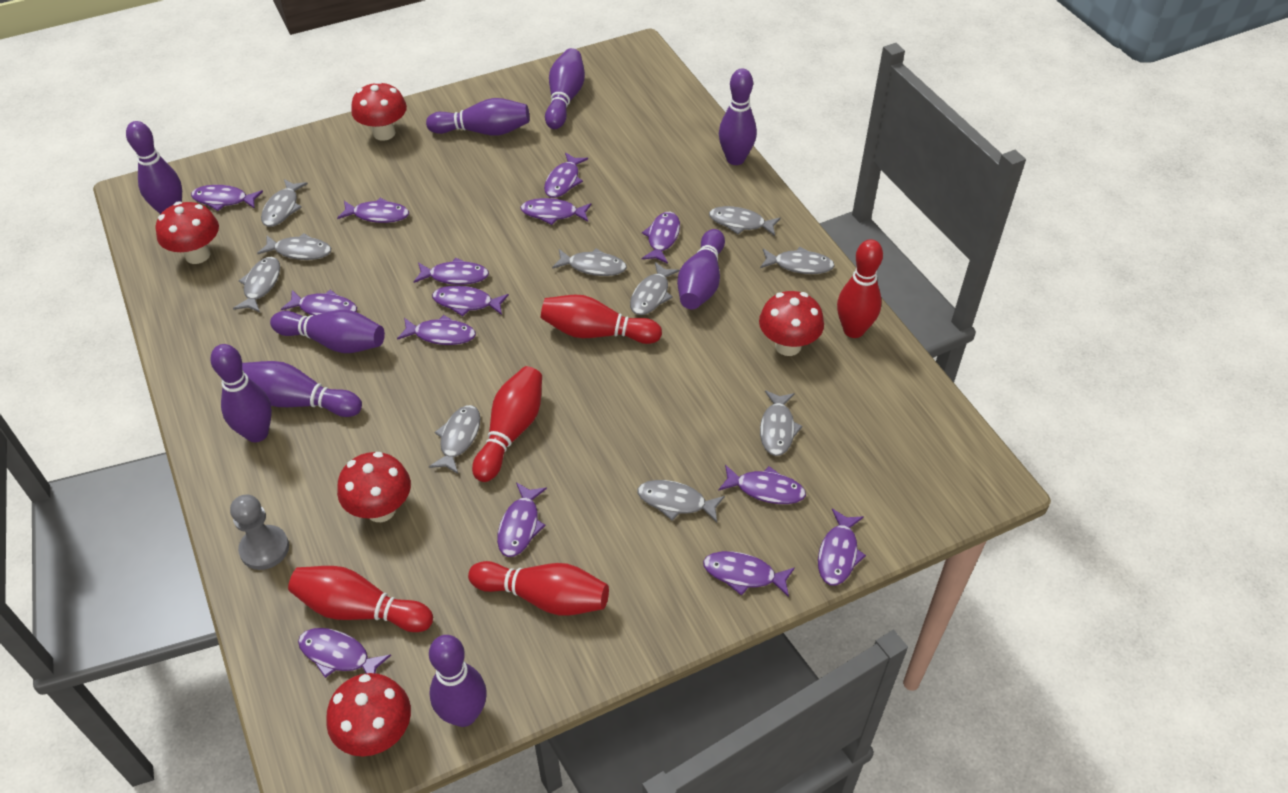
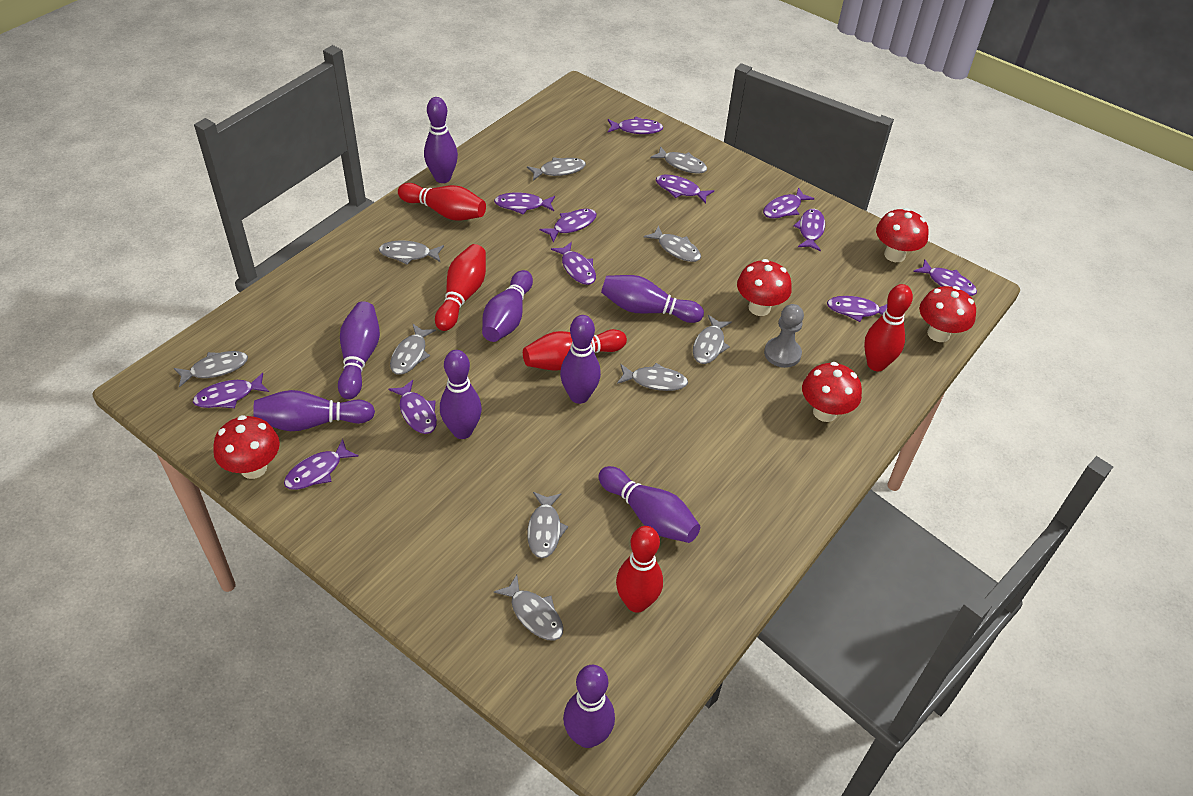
purple fish: 14 -> 12

